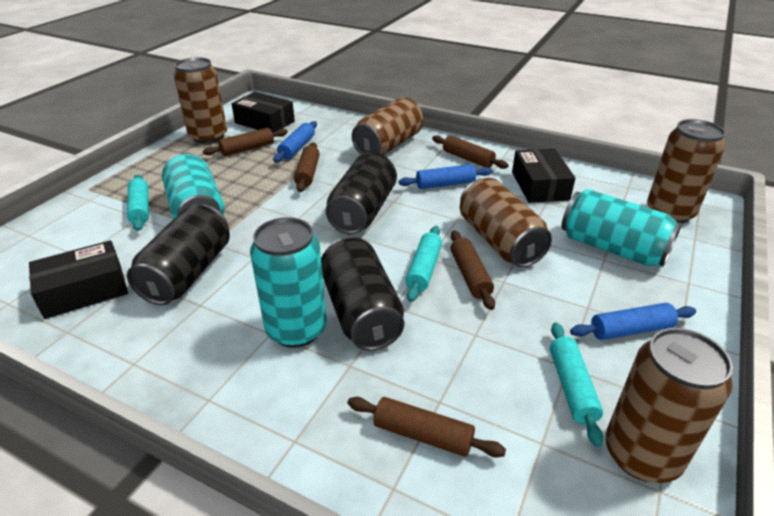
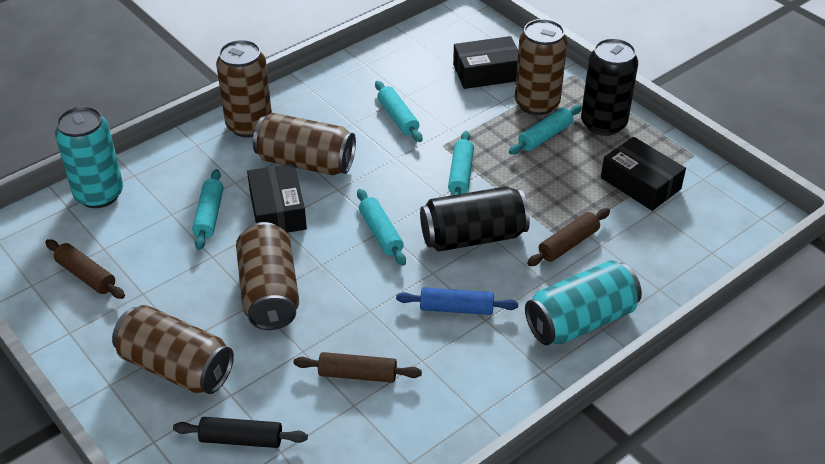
black can: 3 -> 2
black rolling pin: 0 -> 1
blue rolling pin: 3 -> 1
brown rolling pin: 5 -> 3
turquoise can: 3 -> 2
turquoise rolling pin: 3 -> 5

